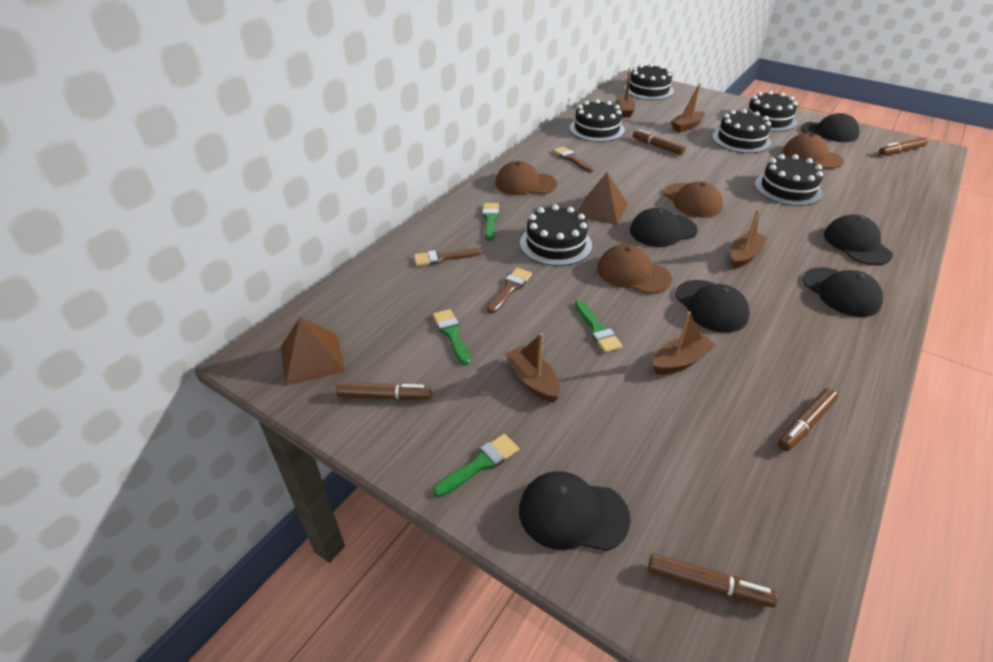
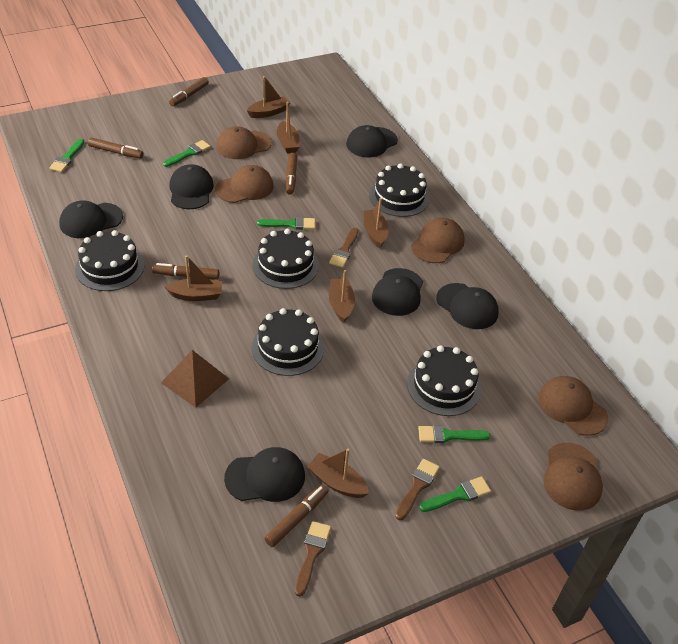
black cake: 6 -> 5
brown boat: 5 -> 6
brown cap: 4 -> 5
brown pyramid: 2 -> 1
green brush: 4 -> 5

